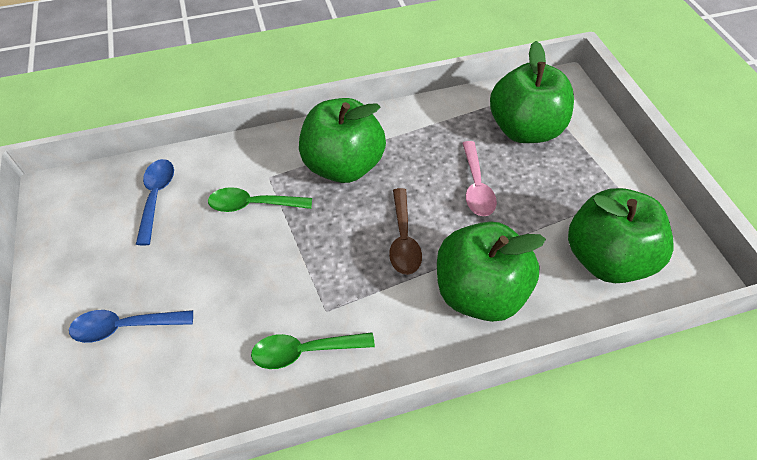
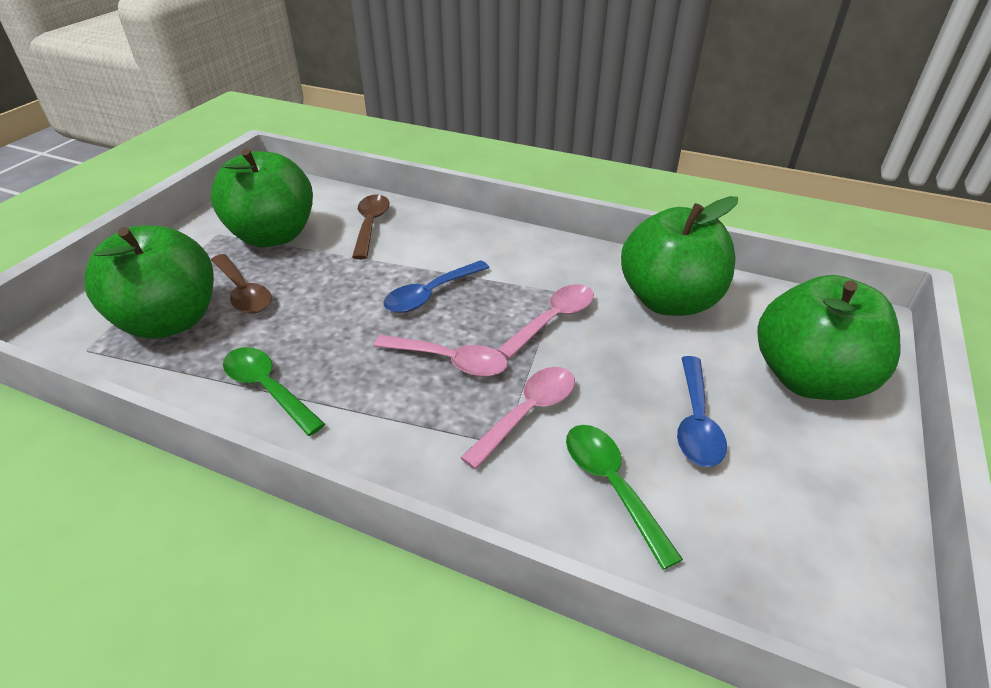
brown spoon: 1 -> 2
pink spoon: 1 -> 3

